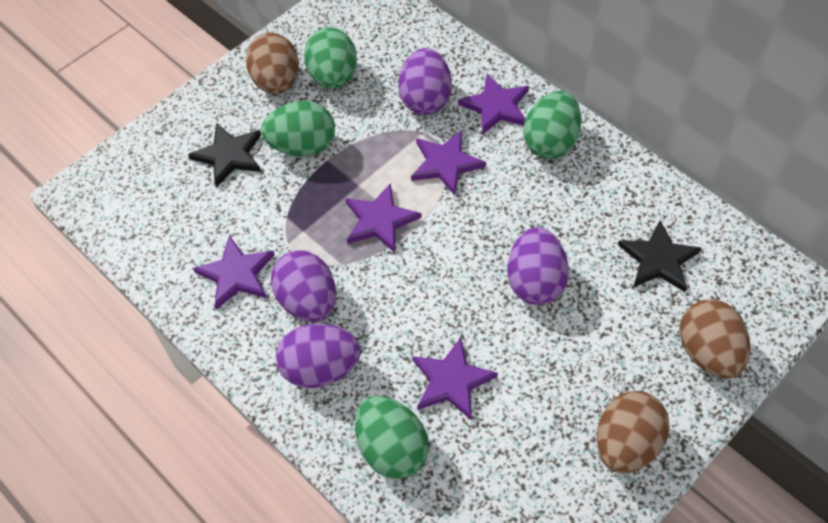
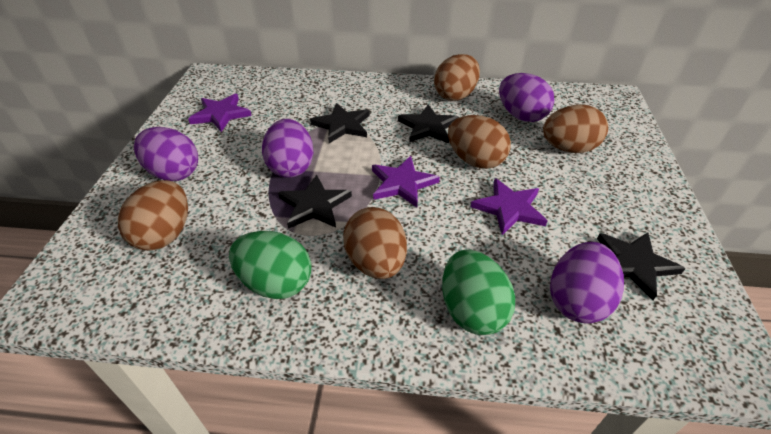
black star: 2 -> 4
brown egg: 3 -> 5
green egg: 4 -> 2
purple star: 5 -> 3

